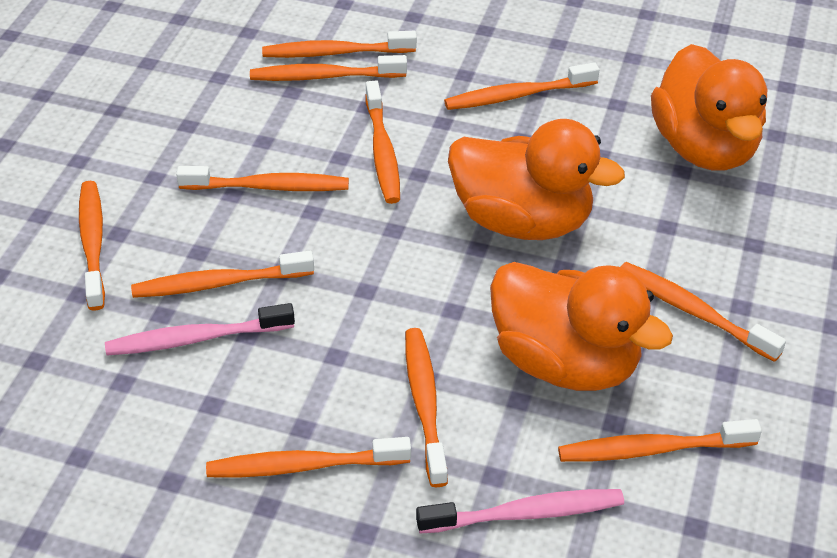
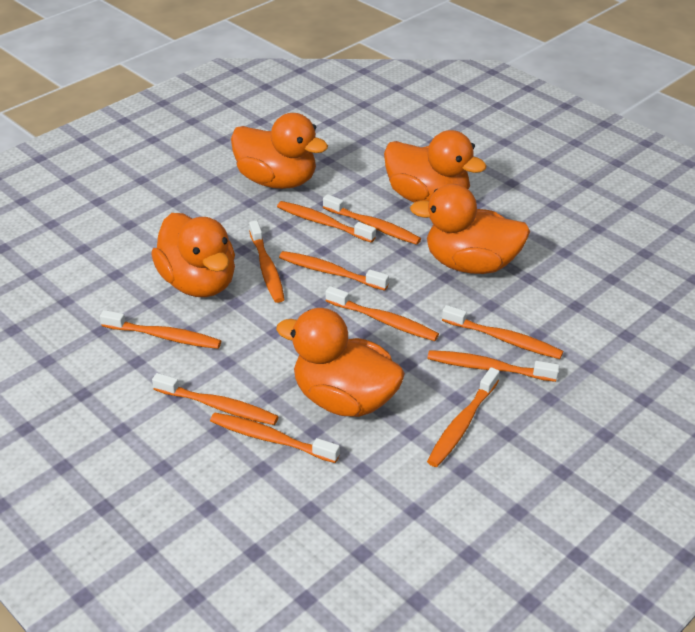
orange duck: 3 -> 5
pink toothbrush: 2 -> 0

